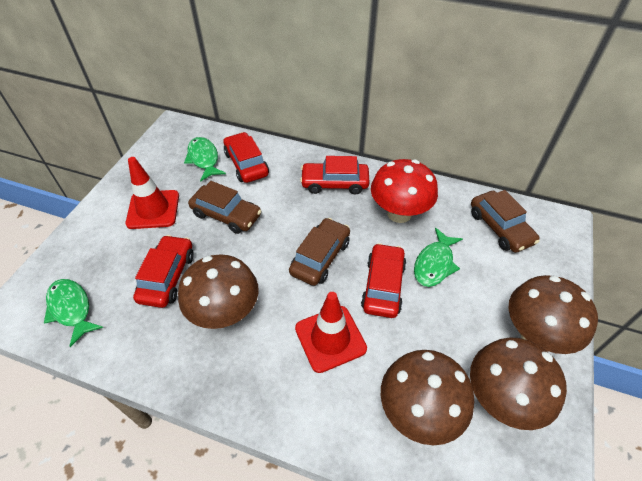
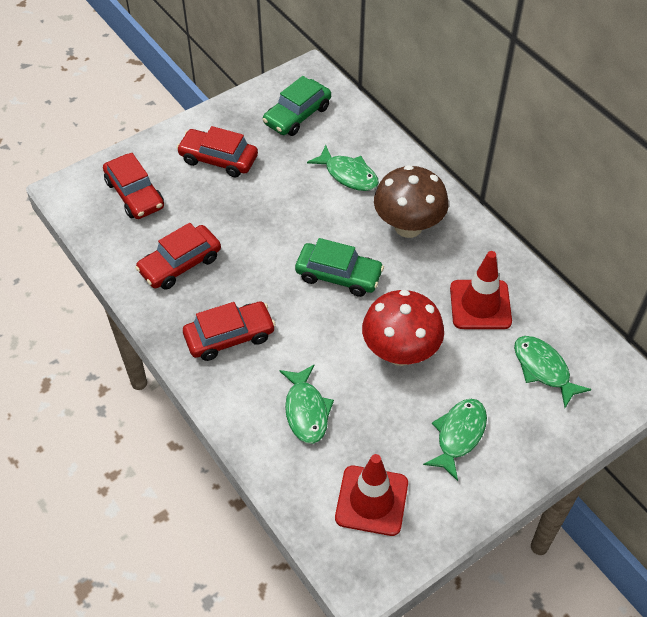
brown car: 3 -> 0
brown mushroom: 4 -> 1
green car: 0 -> 2
green fish: 3 -> 4

